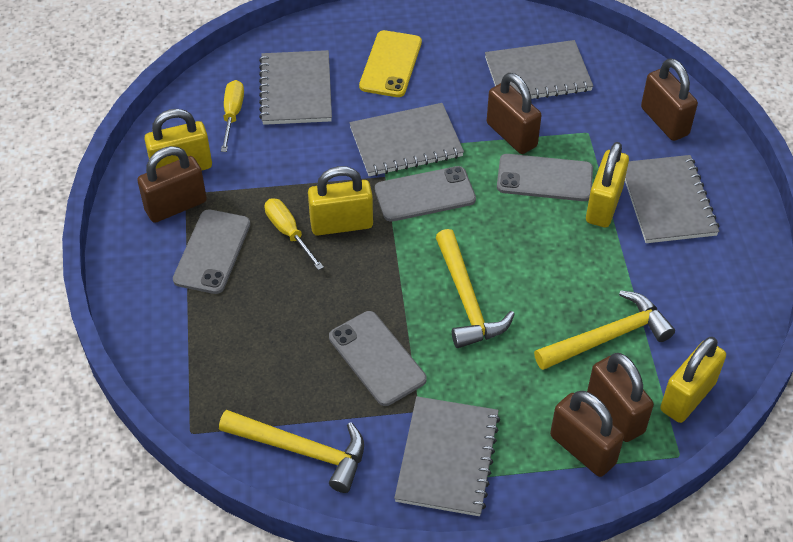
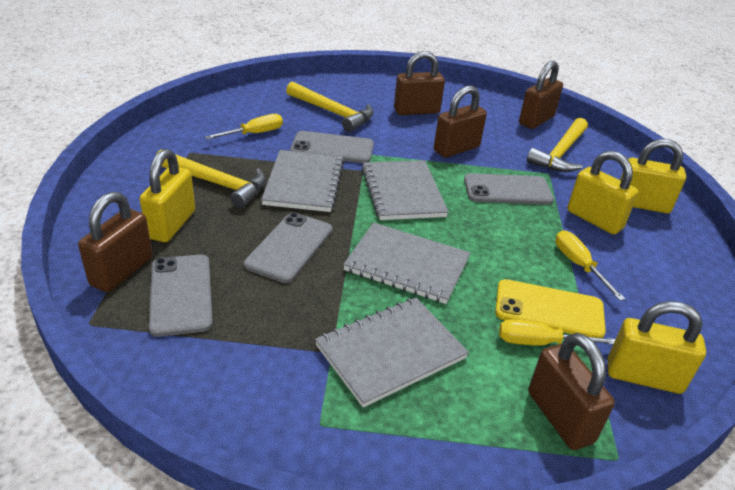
grey notebook: 5 -> 4
yellow screwdriver: 2 -> 3

